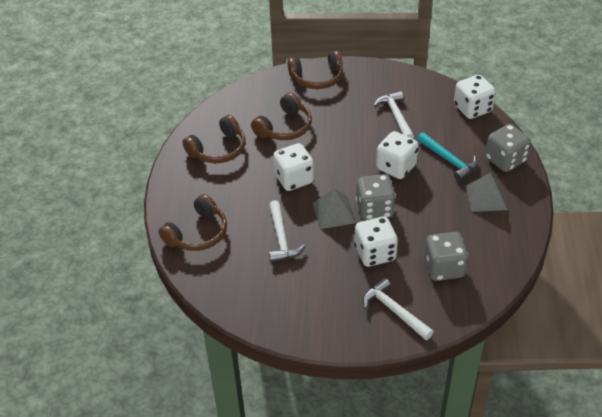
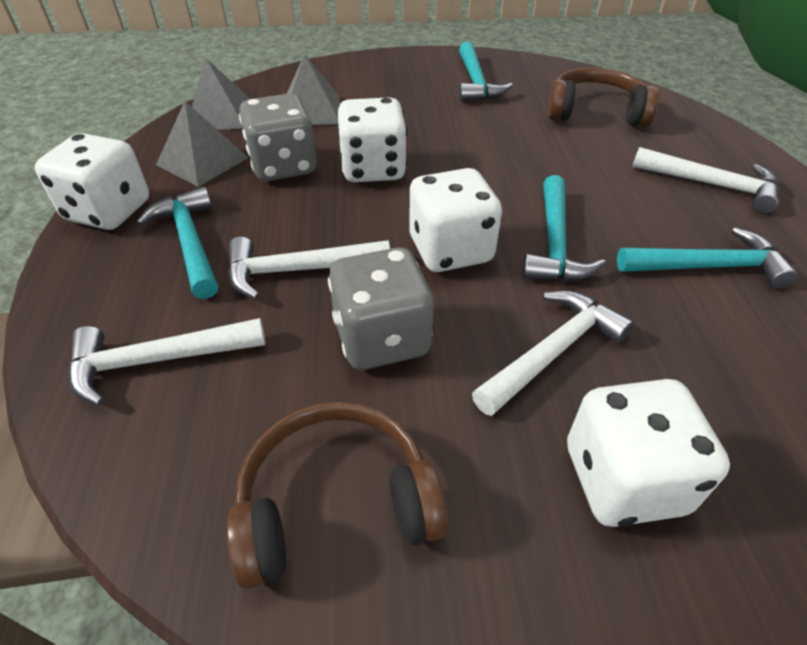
brown headphones: 4 -> 2
grey dice: 3 -> 2
grey pyramid: 2 -> 3
turquoise hammer: 1 -> 4
white hammer: 3 -> 4

